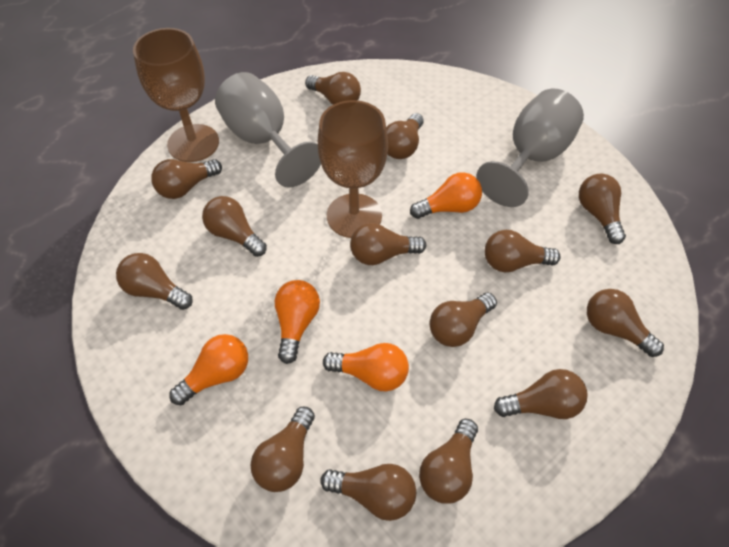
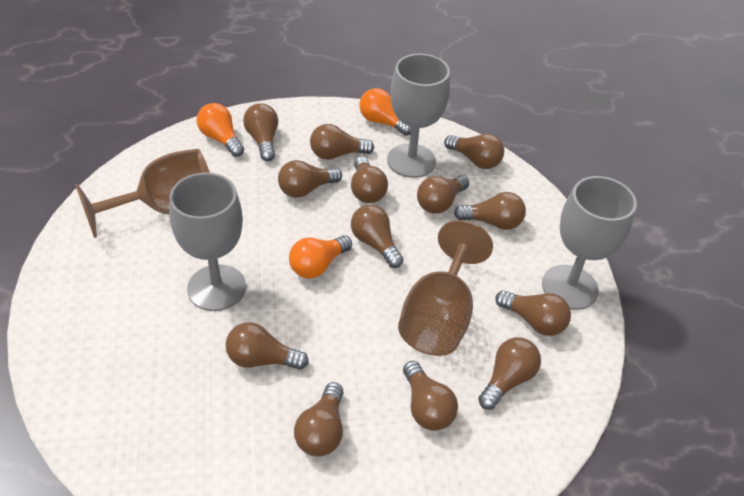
brown light bulb: 14 -> 13
grey goblet: 2 -> 3
orange light bulb: 4 -> 3

